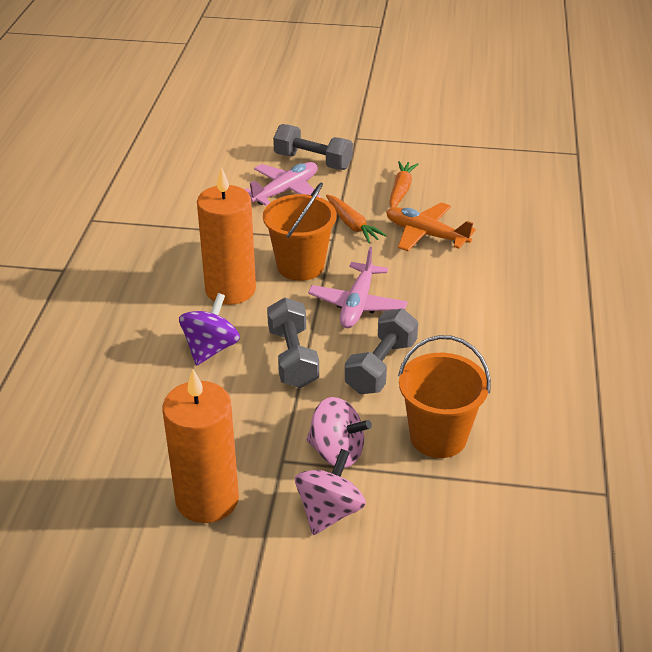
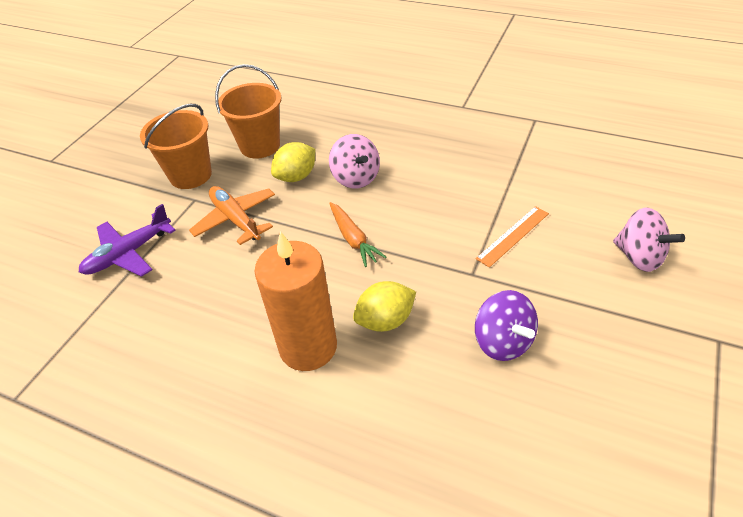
grey dumbbell: 3 -> 0
orange candle: 2 -> 1
orange carrot: 2 -> 1
orange ruler: 0 -> 1
pink plane: 2 -> 0
purple plane: 0 -> 1
yellow lemon: 0 -> 2

